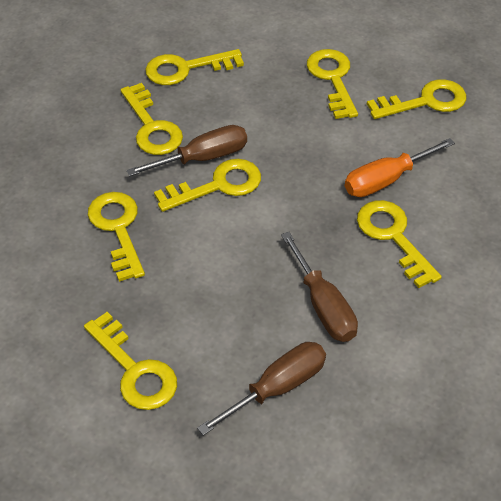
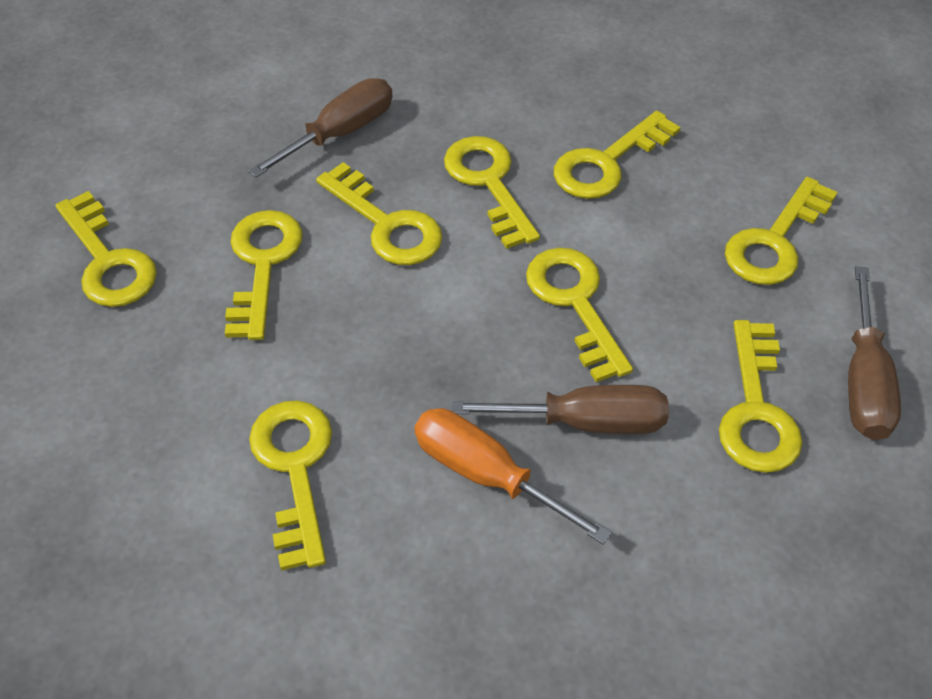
yellow key: 8 -> 9

